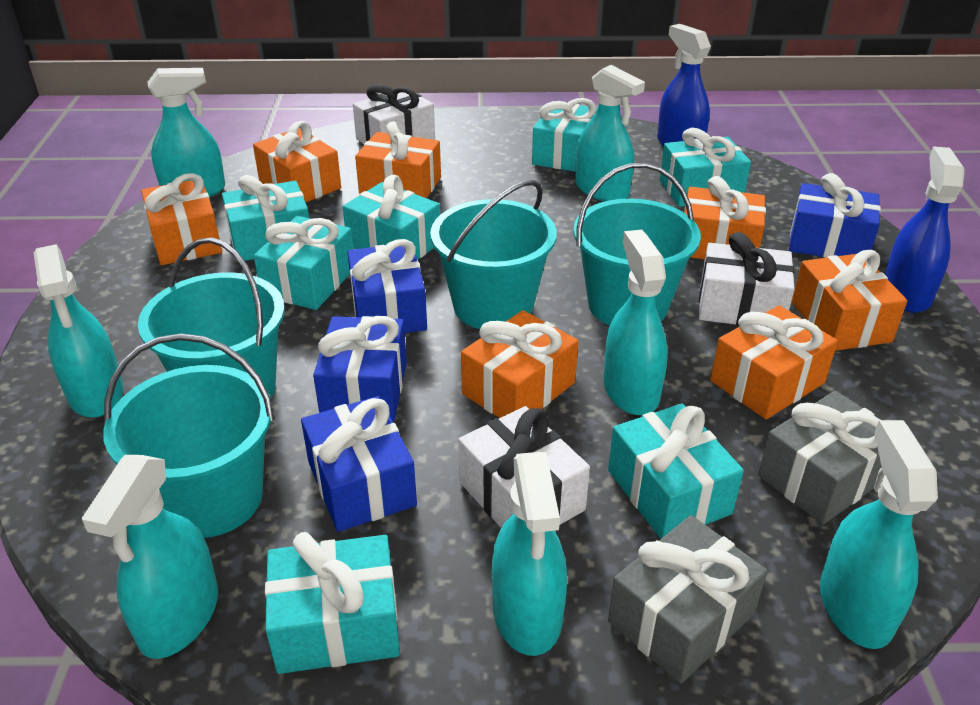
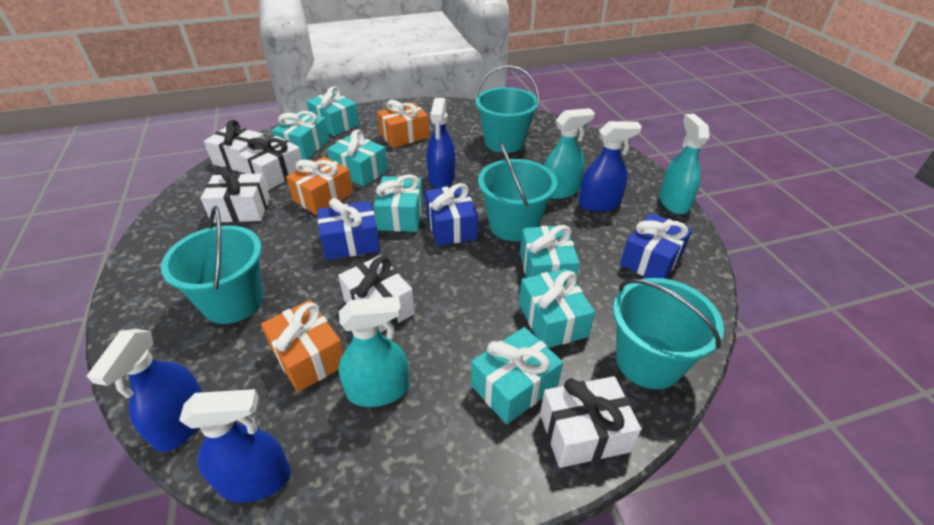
blue gift: 4 -> 3
blue spray bottle: 2 -> 4
grey gift: 2 -> 0
orange gift: 7 -> 3
turquoise spray bottle: 7 -> 3
white gift: 3 -> 5

